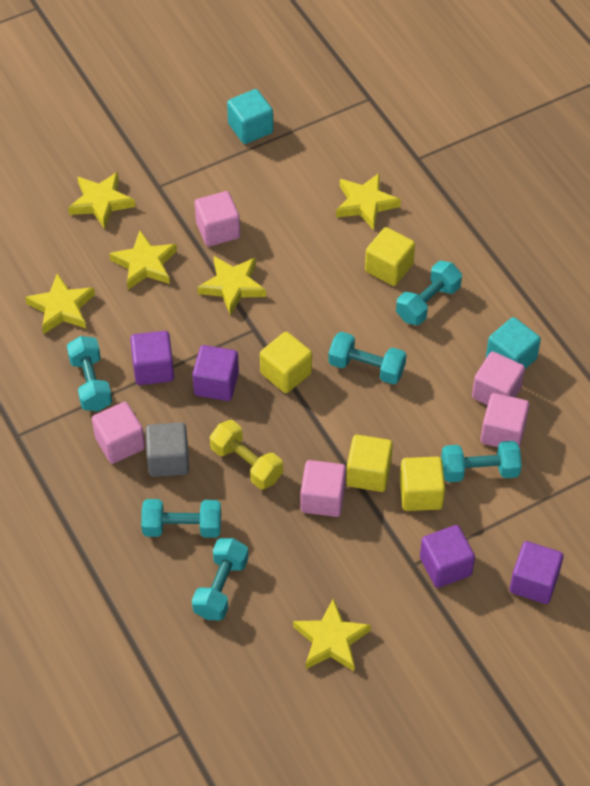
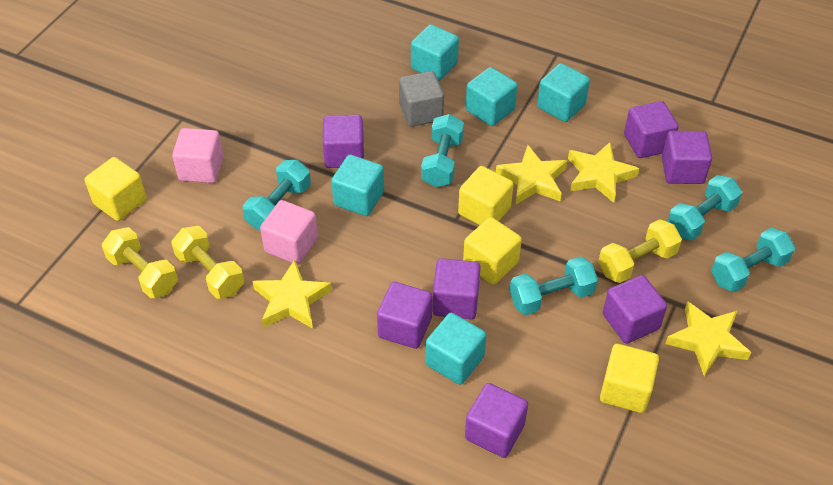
pink cube: 5 -> 2
purple cube: 4 -> 7
turquoise cube: 2 -> 5
turquoise dumbbell: 6 -> 5
yellow dumbbell: 1 -> 3
yellow star: 6 -> 4

